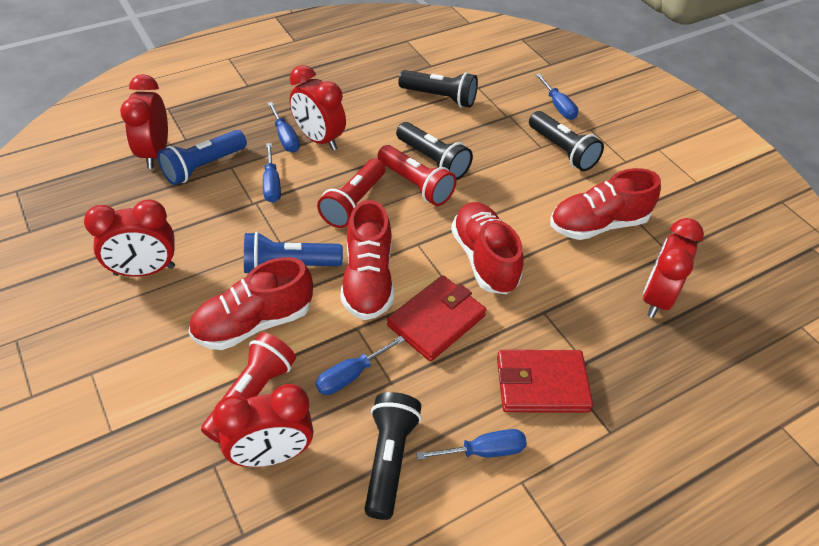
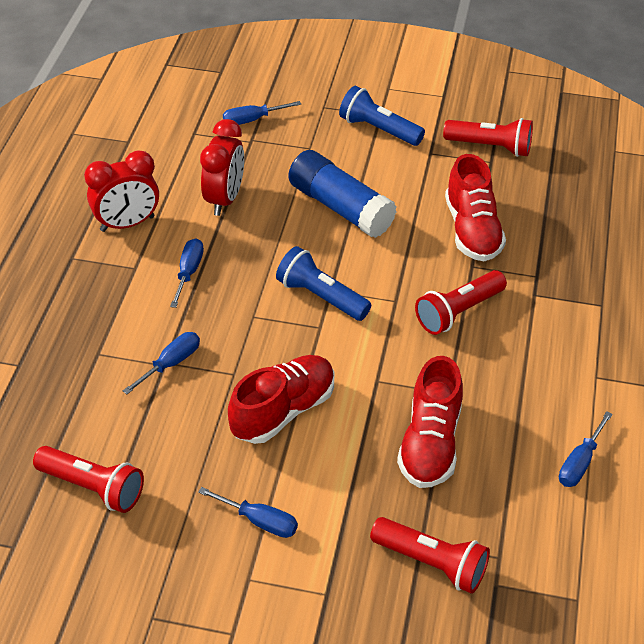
black flashlight: 4 -> 0
blue glue stick: 0 -> 1
red clock: 5 -> 2
red flashlight: 3 -> 4
red shoe: 4 -> 3
red wallet: 2 -> 0

